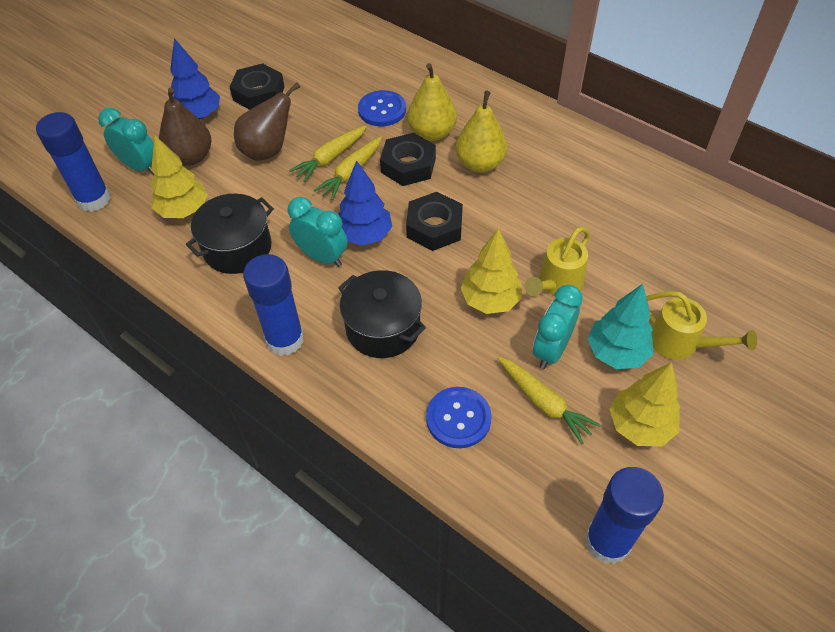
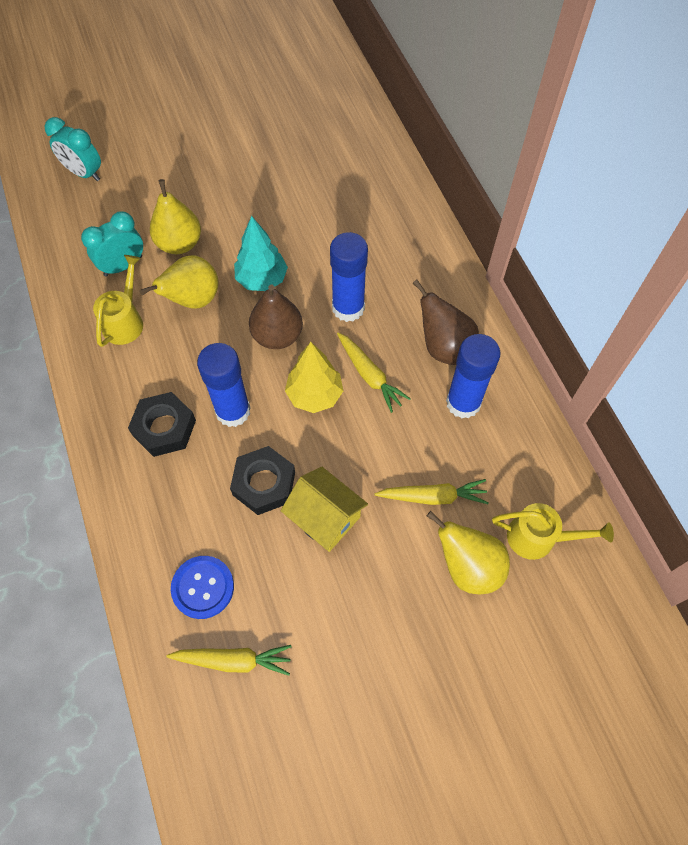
black nut: 3 -> 2
black pot: 2 -> 0
blue button: 2 -> 1
blue tree: 2 -> 0
turquoise clock: 3 -> 2
yellow house: 0 -> 1
yellow pear: 2 -> 3
yellow tree: 3 -> 1

